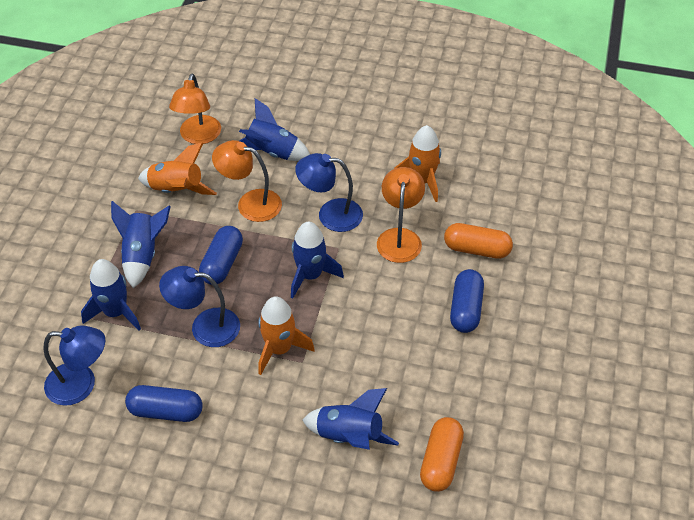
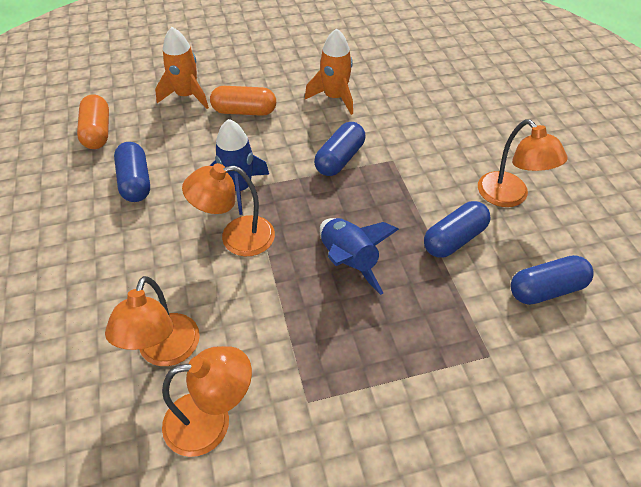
blue capsule: 3 -> 4
blue lamp: 3 -> 0
blue rocket: 5 -> 2
orange lamp: 3 -> 4
orange rocket: 3 -> 2

